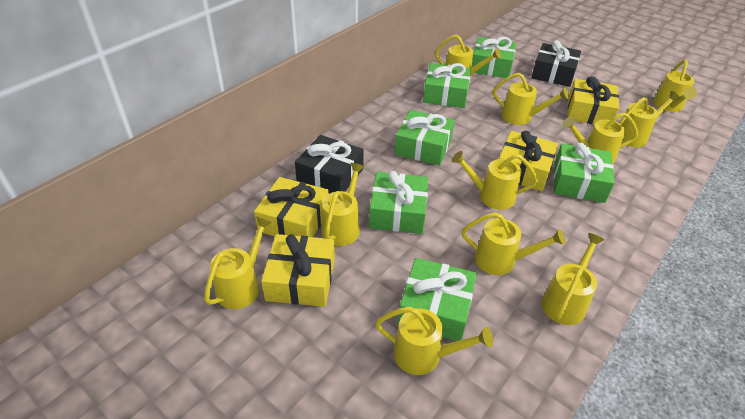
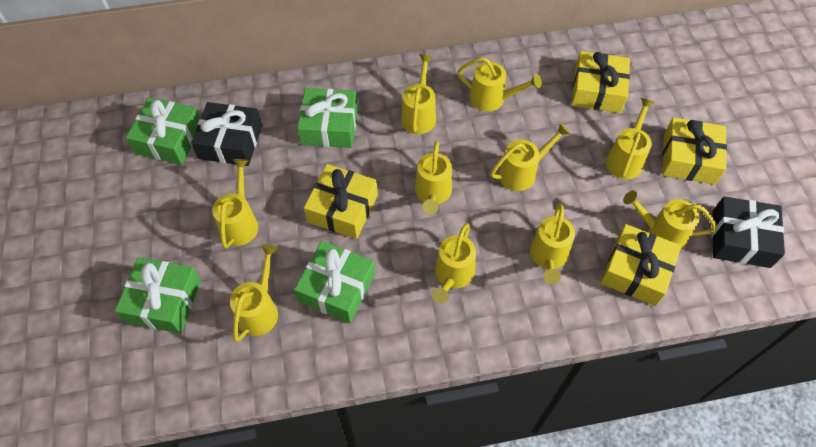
green gift: 6 -> 4
yellow watering can: 11 -> 10

